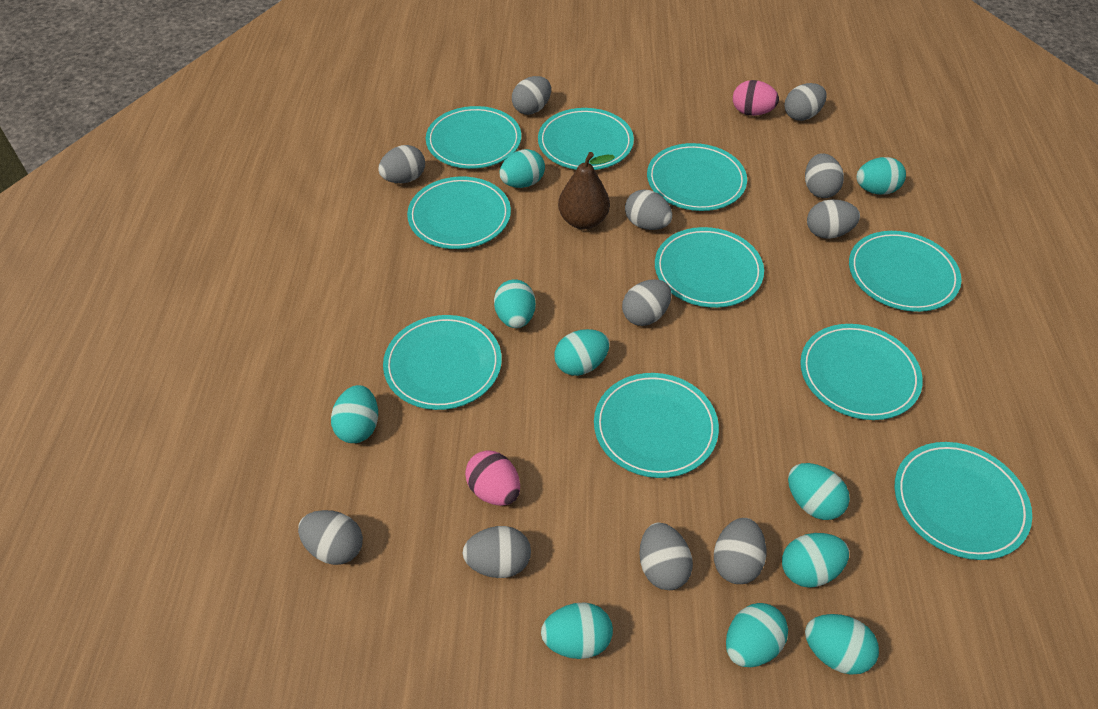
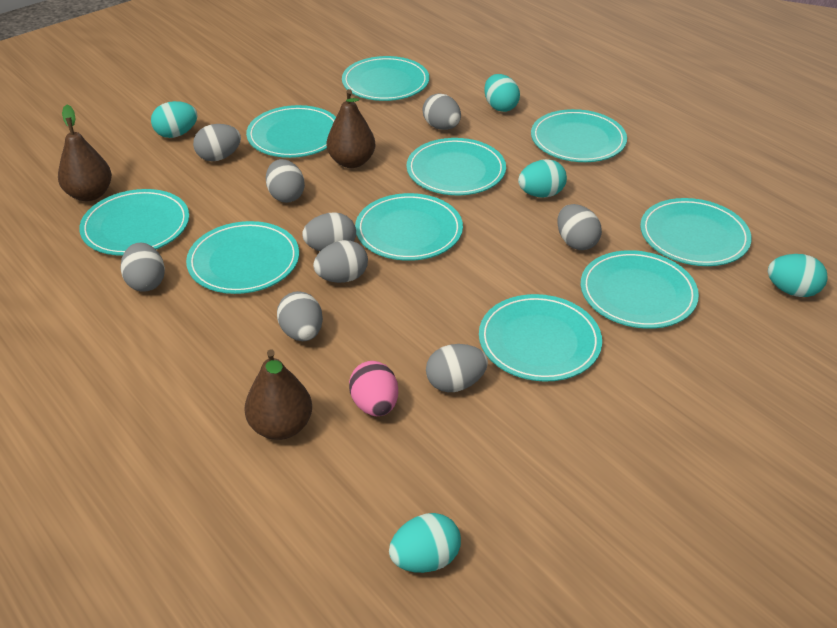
brown pear: 1 -> 3
grey egg: 11 -> 9
pink egg: 2 -> 1
turquoise egg: 10 -> 5

